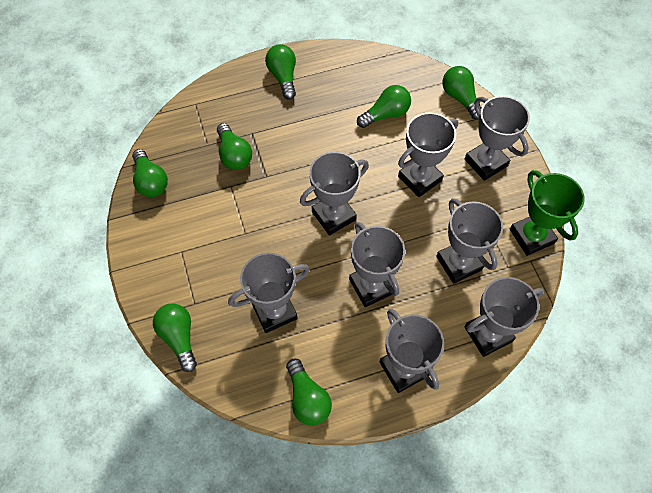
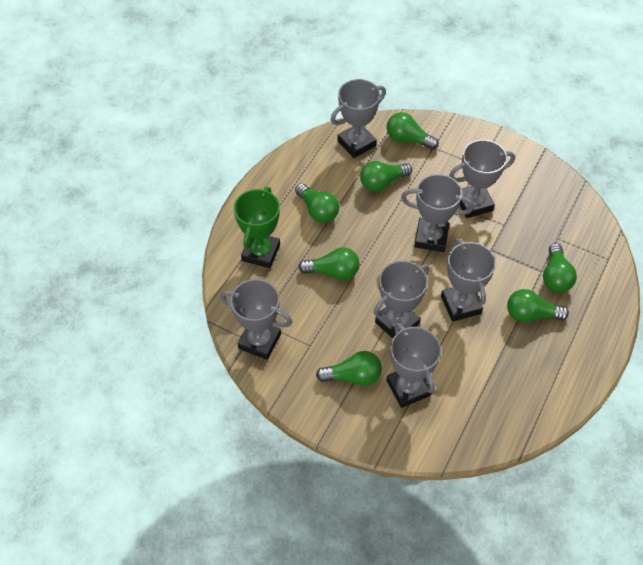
grey trophy: 8 -> 7

